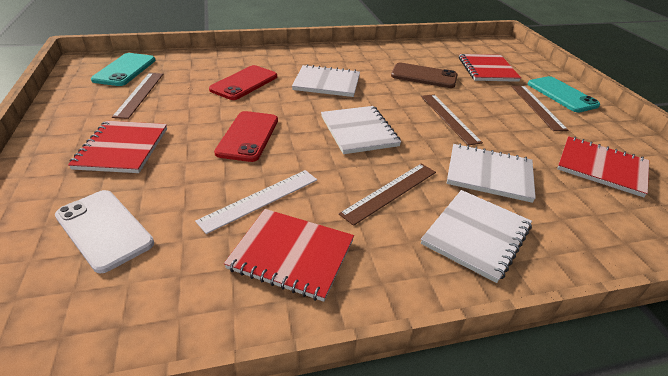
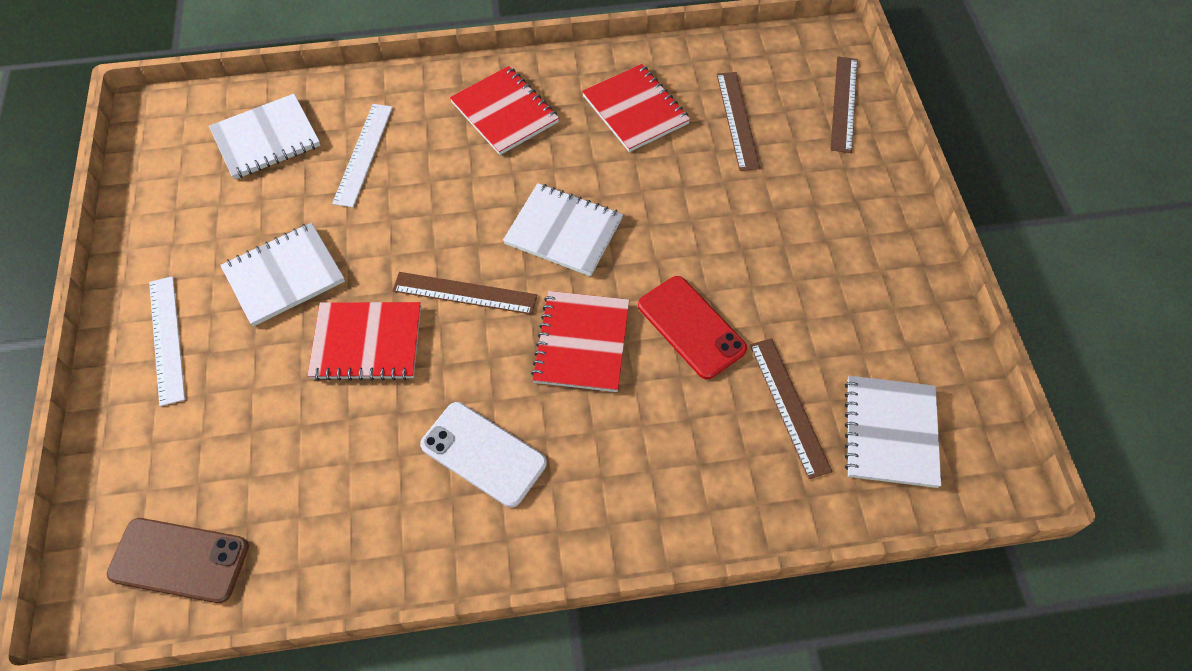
red phone: 2 -> 1
turquoise phone: 2 -> 0
white ruler: 1 -> 2

